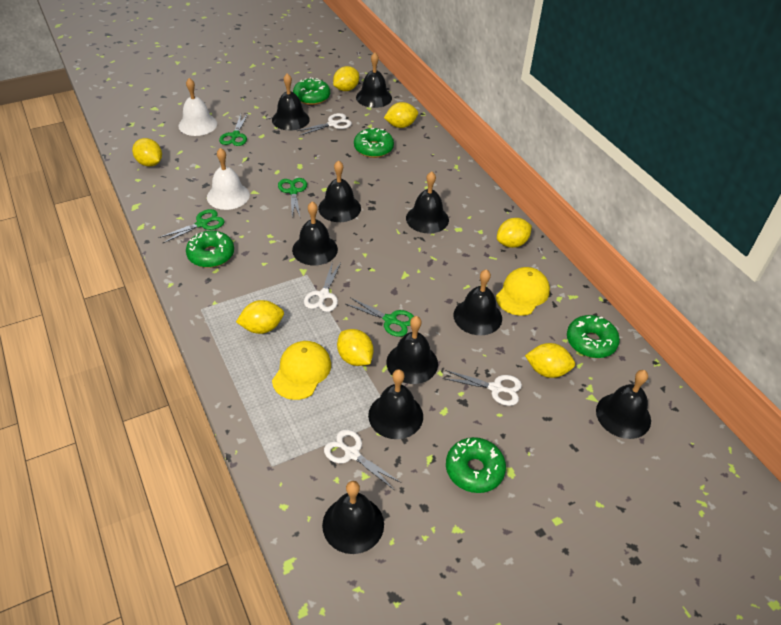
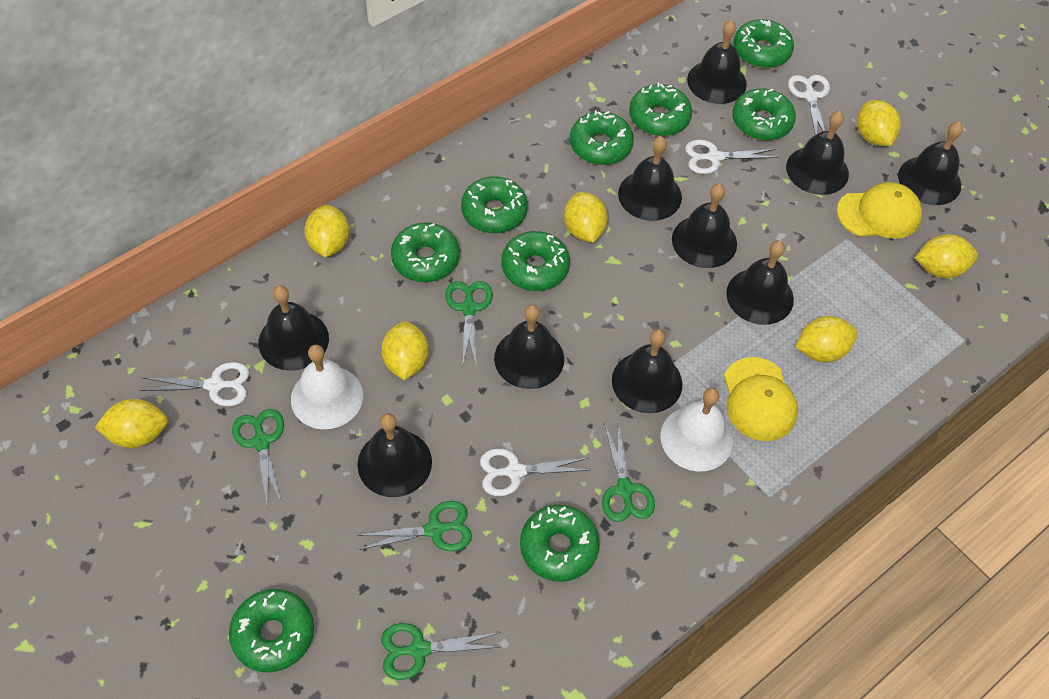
green donut: 5 -> 9
green scissors: 4 -> 5

